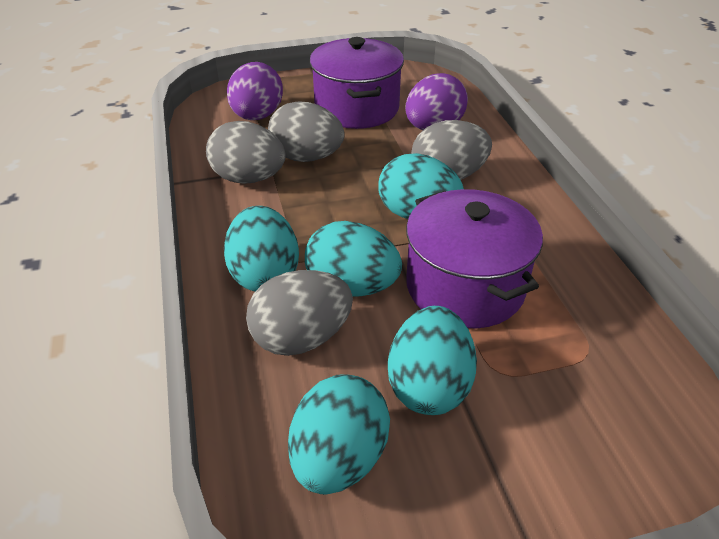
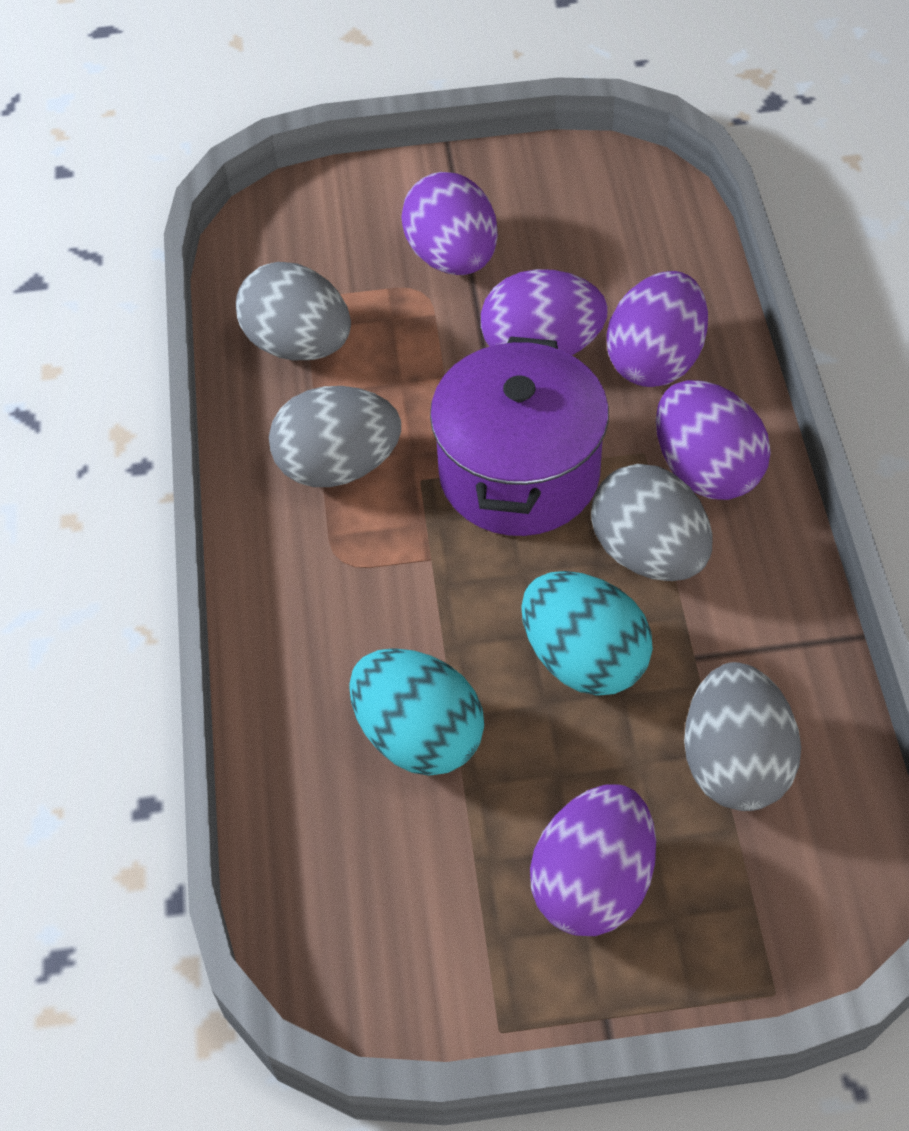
purple egg: 2 -> 5
purple pot: 2 -> 1
turquoise egg: 5 -> 2

